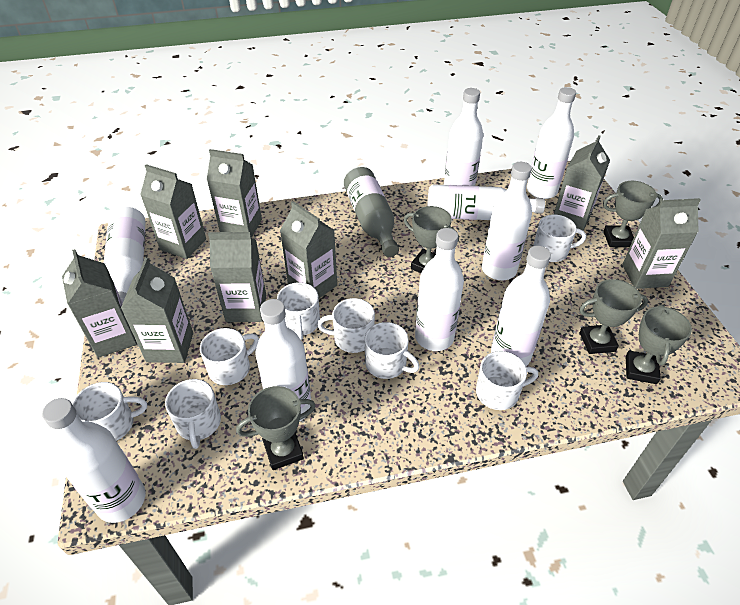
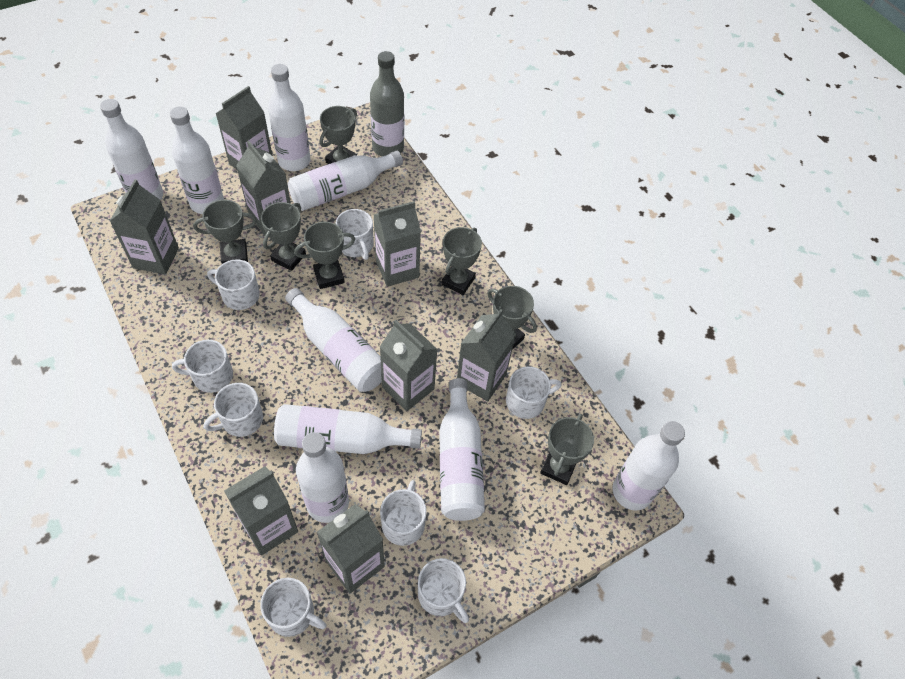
grey trophy: 5 -> 7

